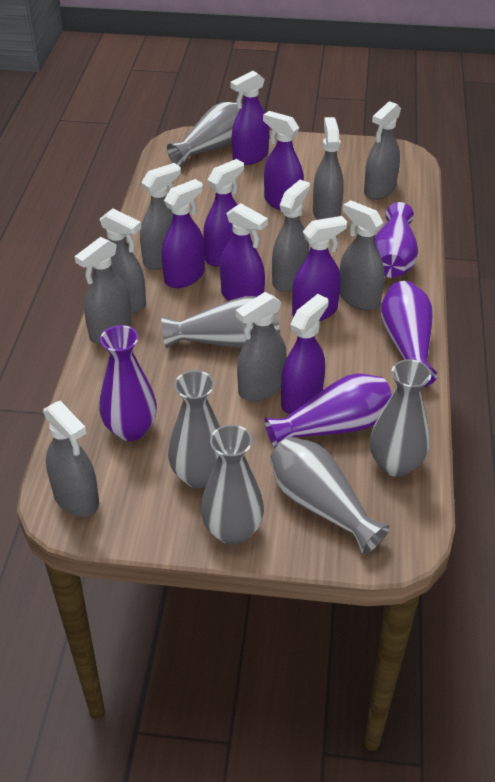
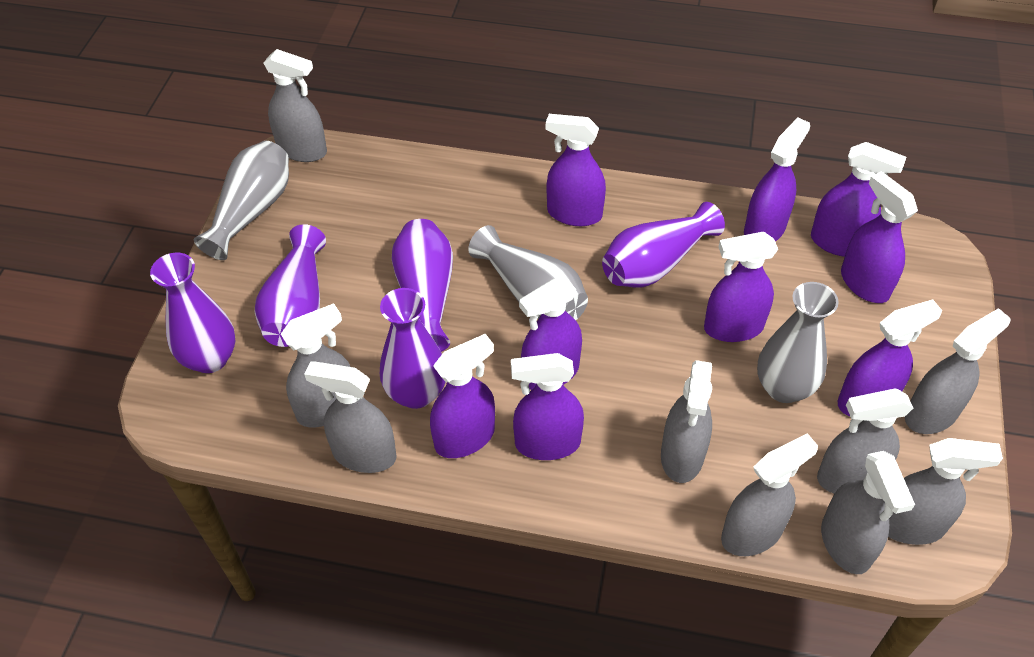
grey vase: 6 -> 3
purple spray bottle: 7 -> 9
purple vase: 4 -> 5

